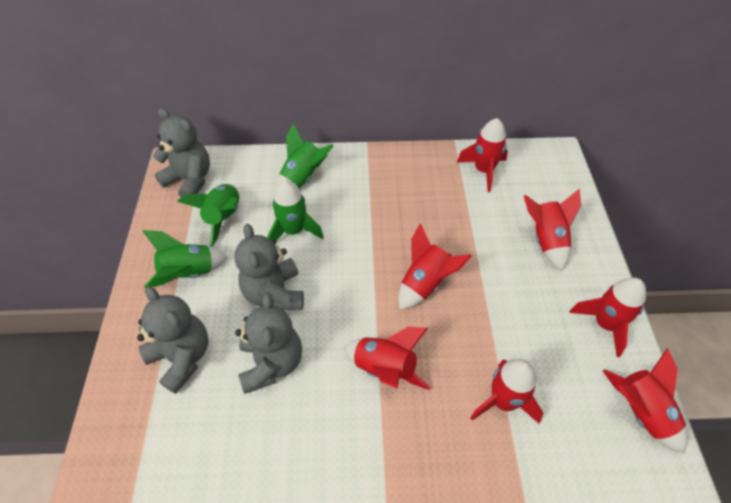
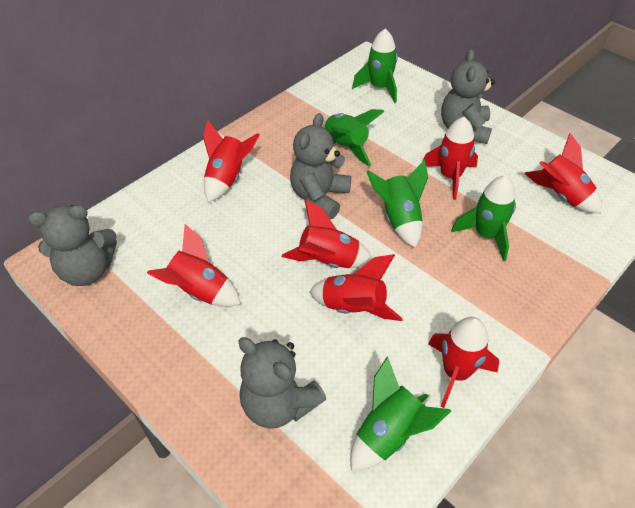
green rocket: 4 -> 5

